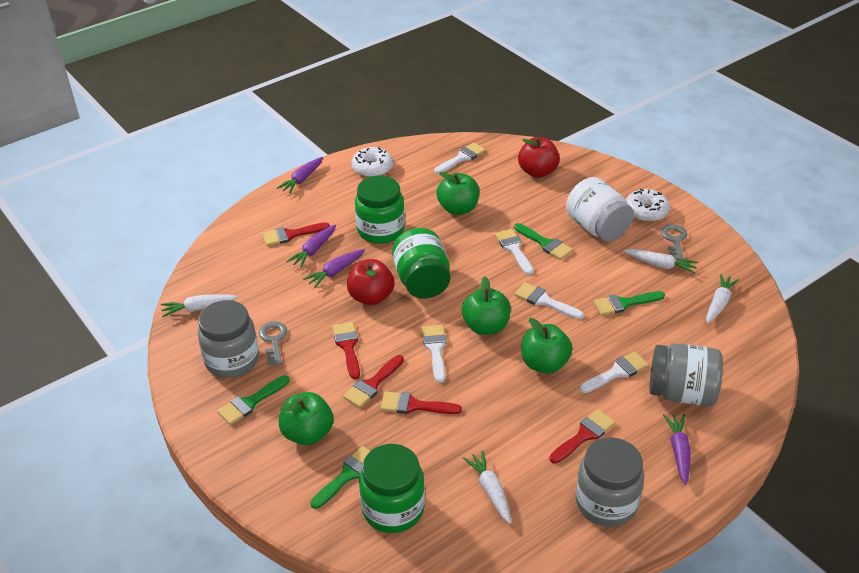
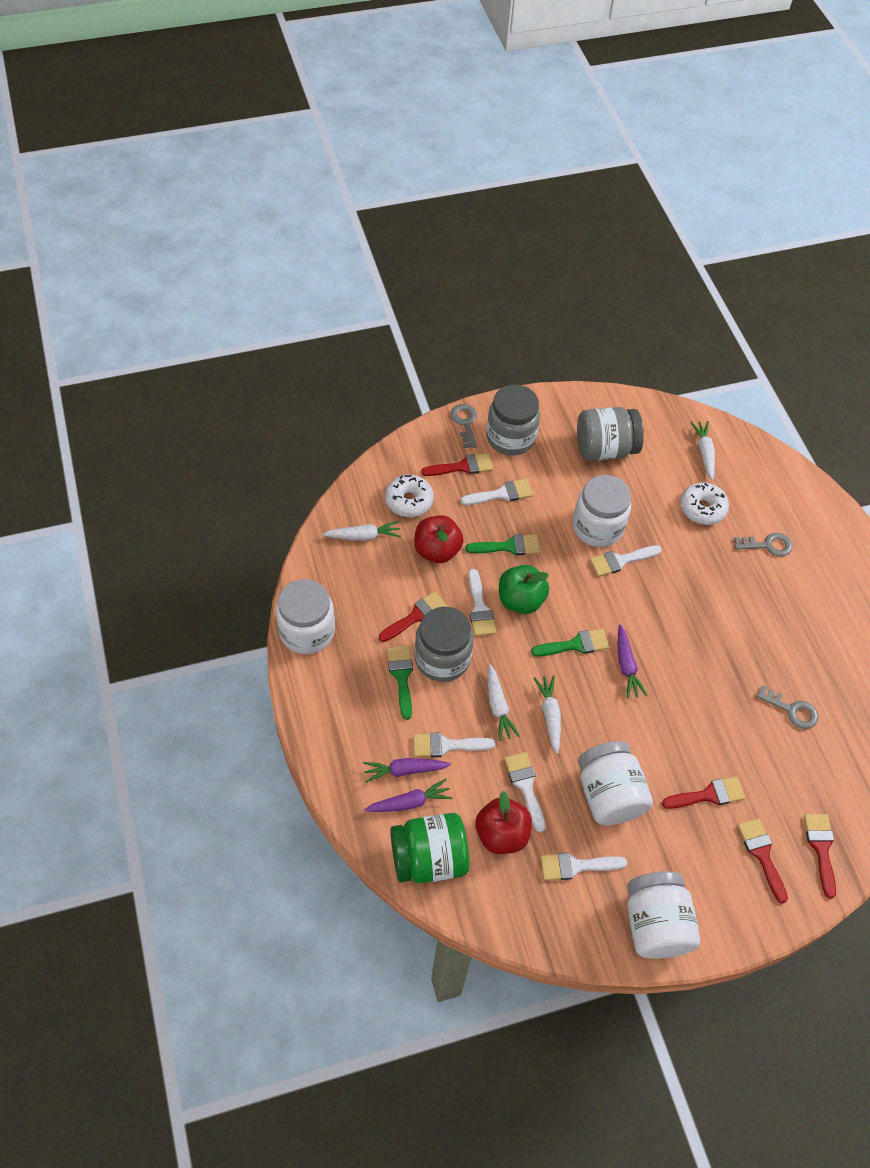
green apple: 4 -> 1
green brush: 4 -> 3
green jar: 3 -> 1
grey key: 2 -> 3
purple carrot: 4 -> 3
white brush: 5 -> 6
white jar: 1 -> 4

